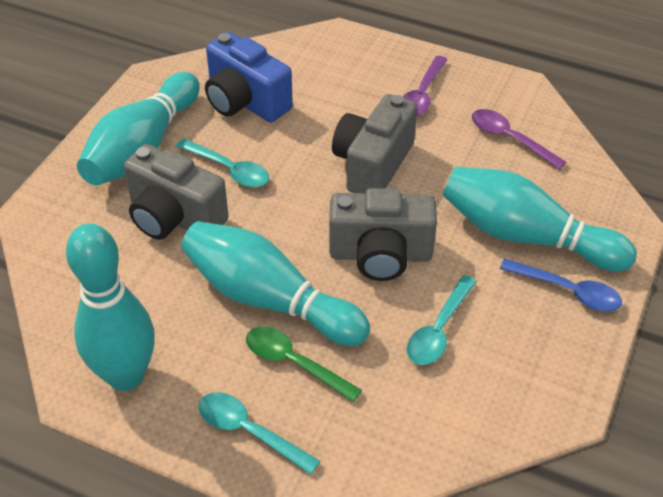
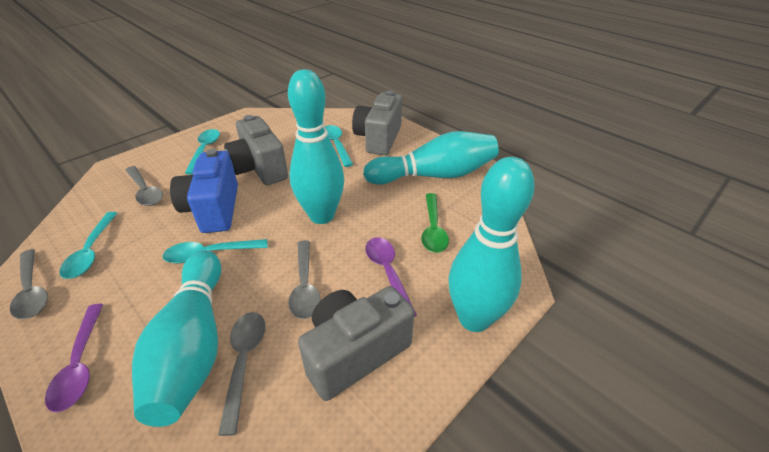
blue spoon: 1 -> 0
grey spoon: 0 -> 4
turquoise spoon: 3 -> 4

